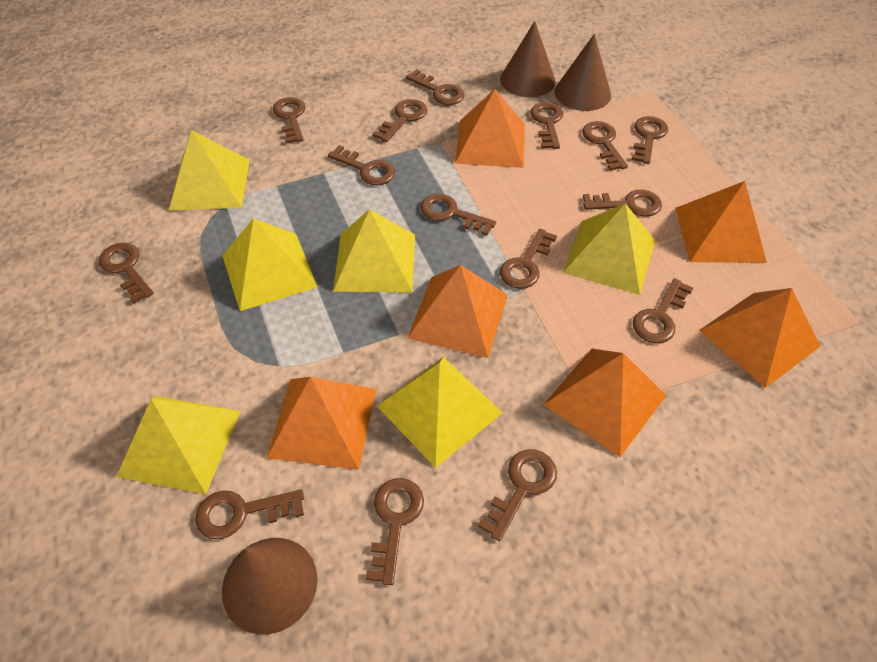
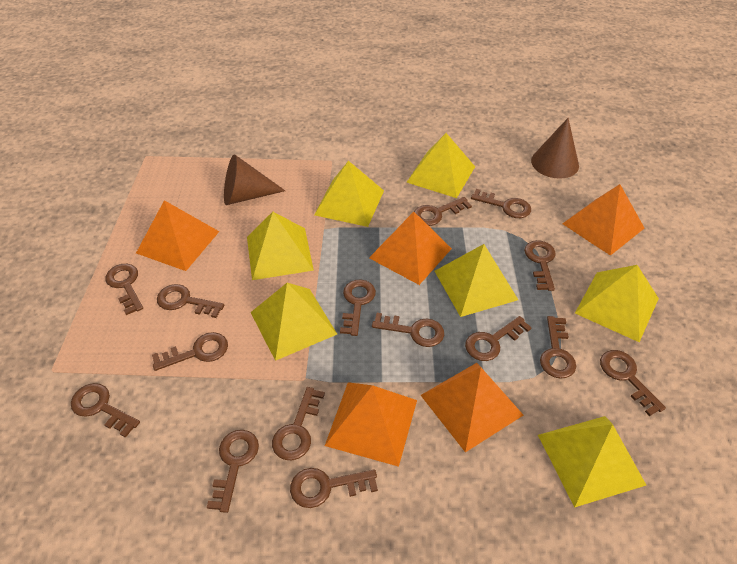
brown cone: 3 -> 2
orange pyramid: 6 -> 5
yellow pyramid: 6 -> 7

